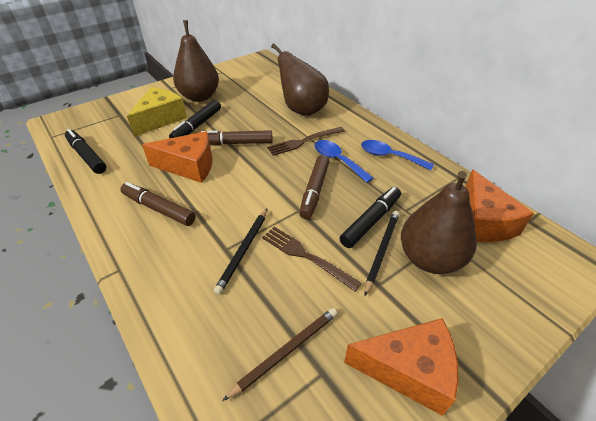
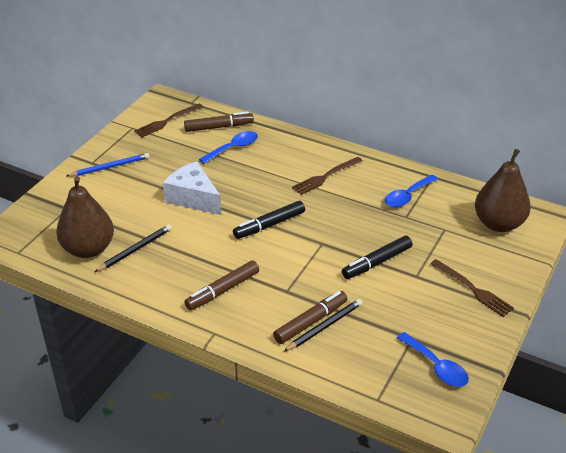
black marker: 3 -> 2
blue pencil: 0 -> 1
blue spoon: 2 -> 3
brown fork: 2 -> 3
brown pear: 3 -> 2
brown pencil: 1 -> 0
orange cheese: 3 -> 0
white cheese: 0 -> 1
yellow cheese: 1 -> 0

